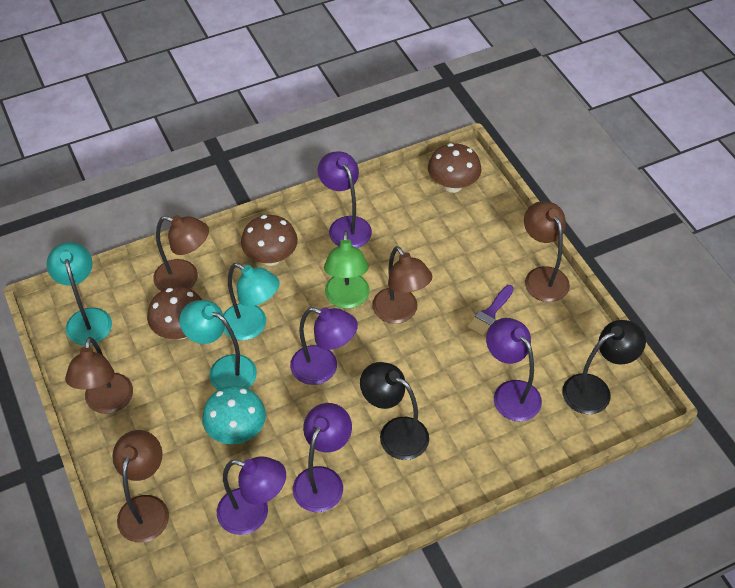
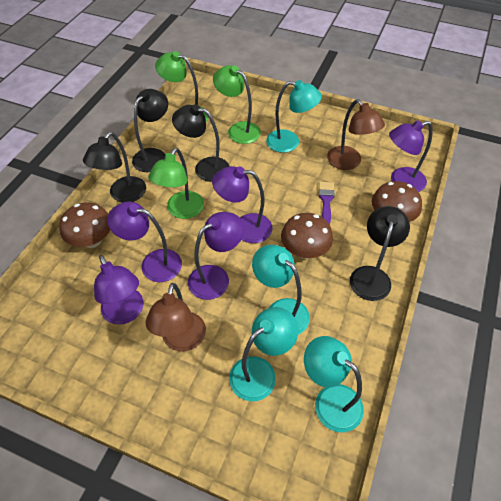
black lamp: 2 -> 4
brown lamp: 5 -> 2
green lamp: 1 -> 3
turquoise lamp: 3 -> 4
turquoise mushroom: 1 -> 0

